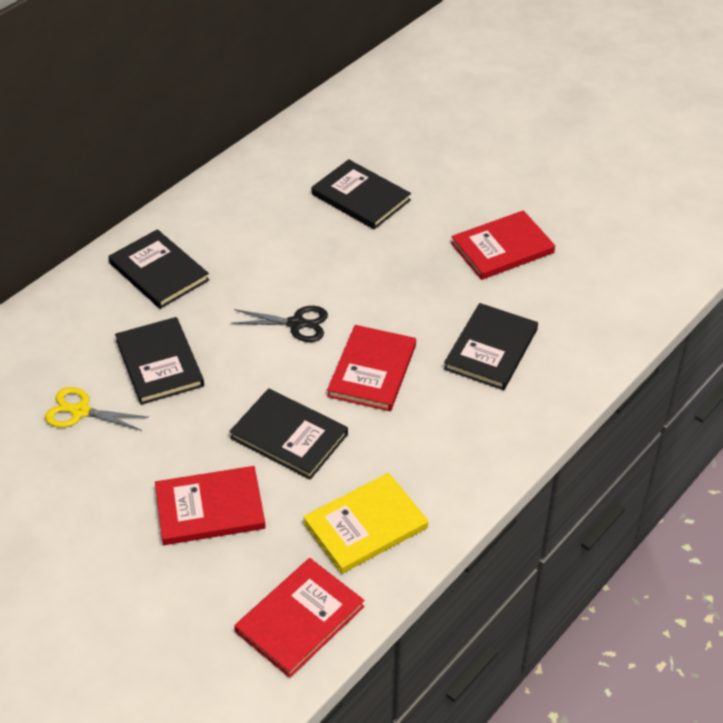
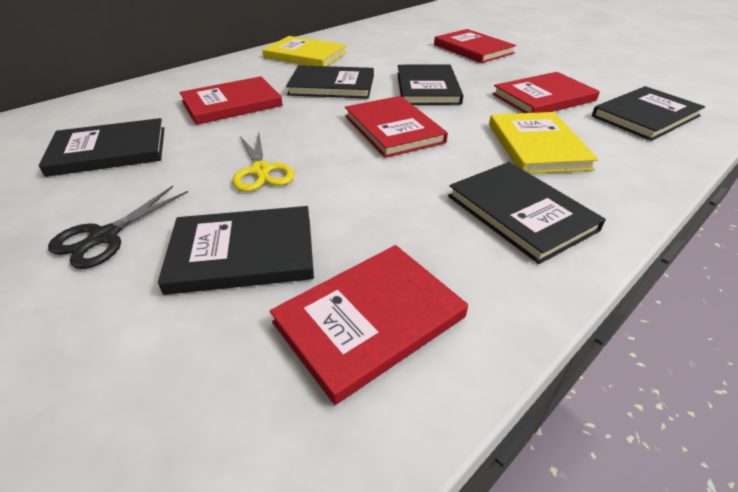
black book: 5 -> 6
red book: 4 -> 5
yellow book: 1 -> 2

